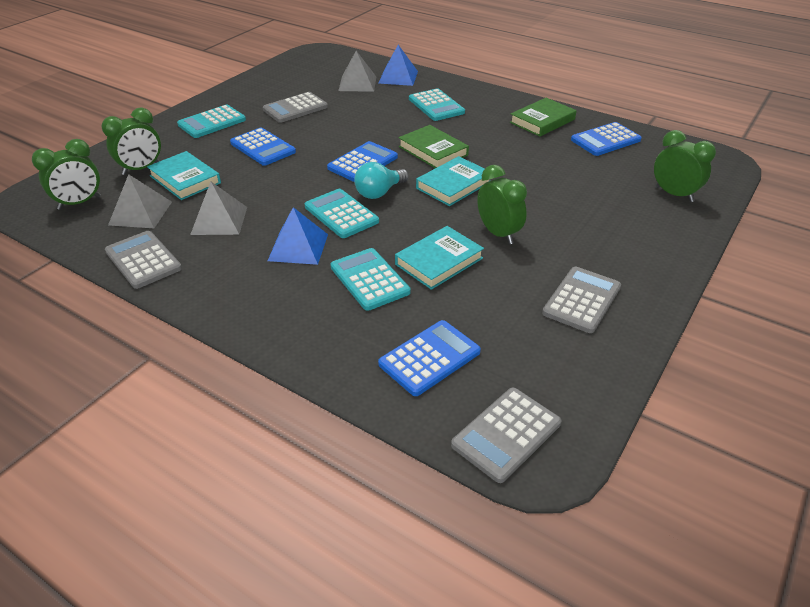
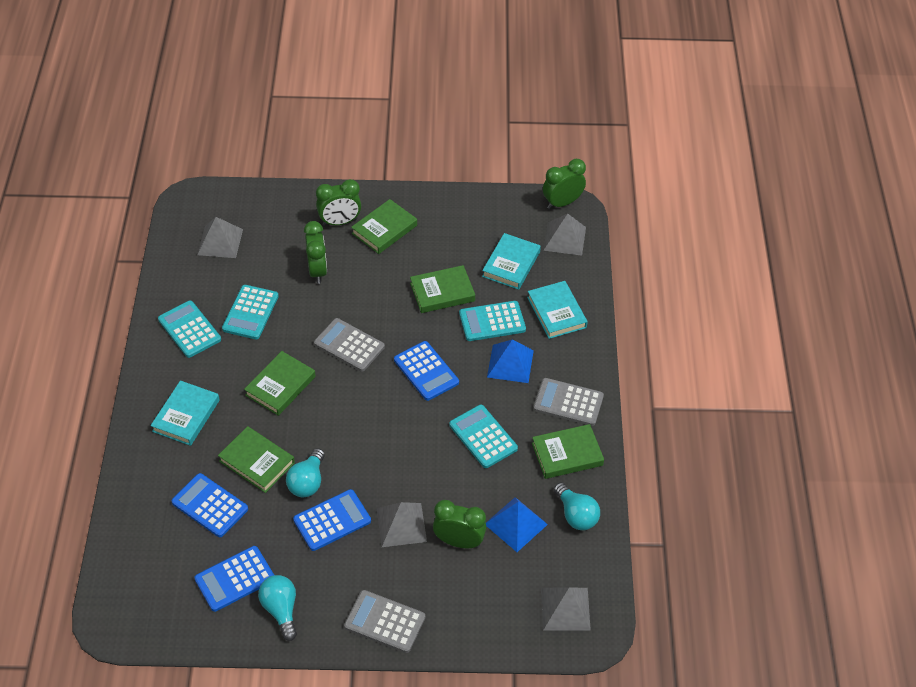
green book: 2 -> 5
grey calculator: 4 -> 3
grey pyramid: 3 -> 4
turquoise light bulb: 1 -> 3

